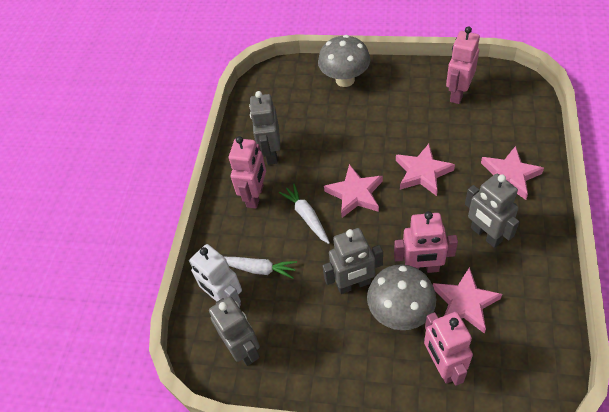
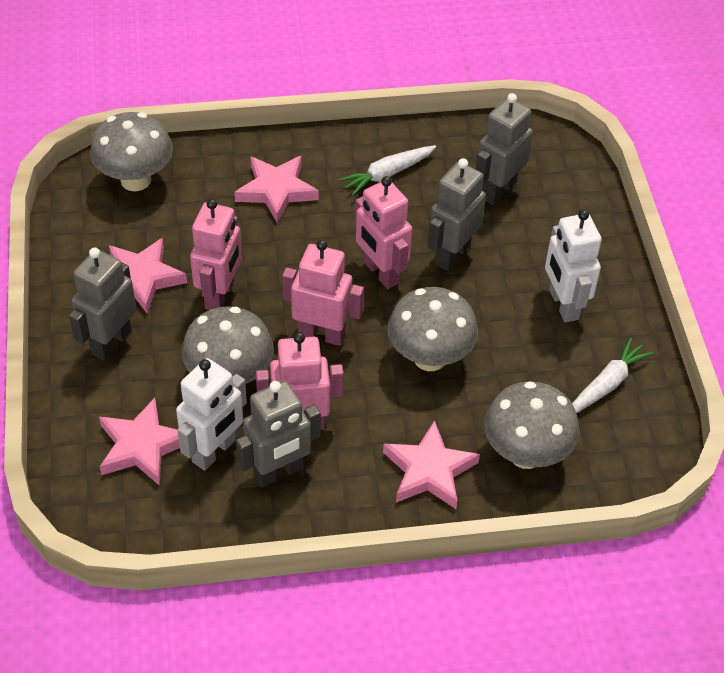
grey mushroom: 2 -> 4
white robot: 1 -> 2

